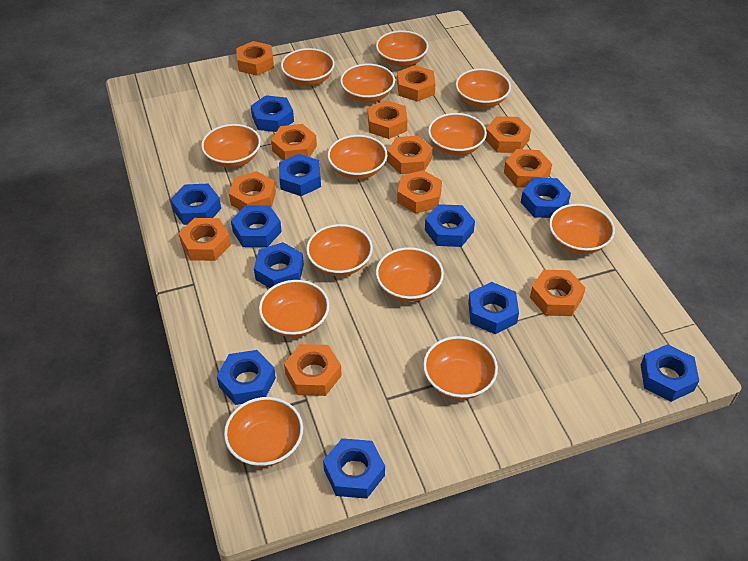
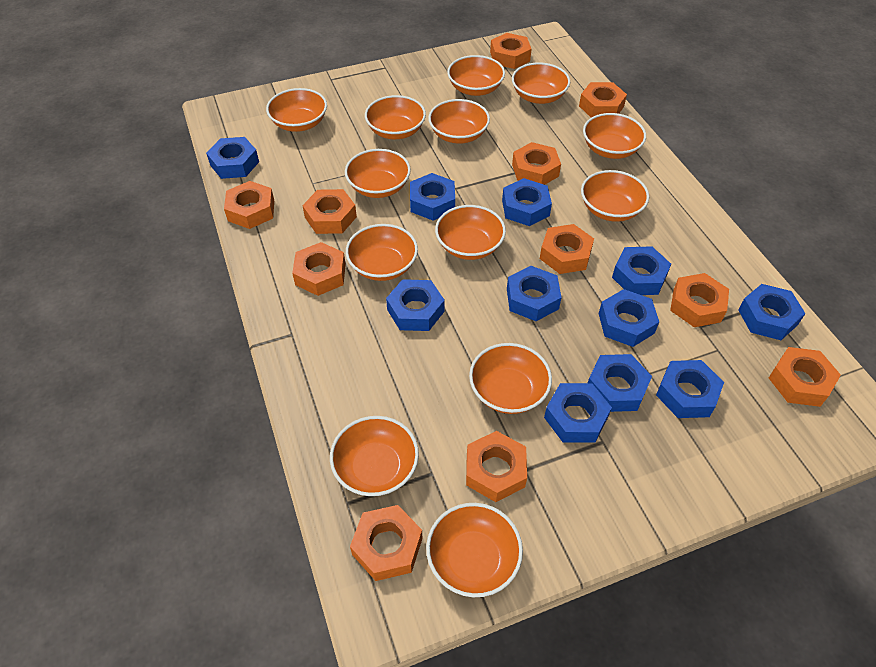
orange nut: 12 -> 11

